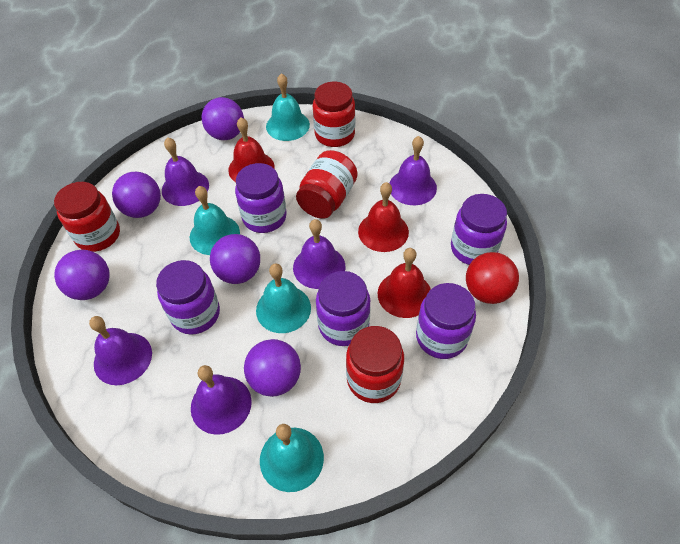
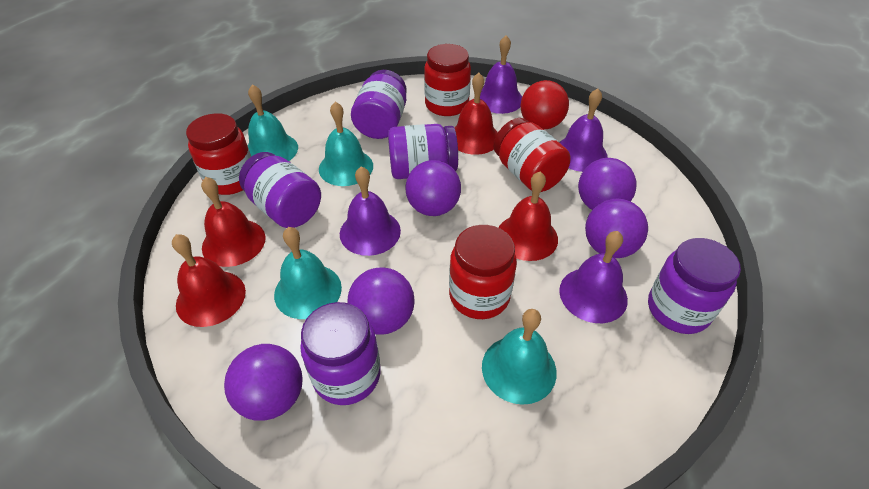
purple bell: 5 -> 4
red bell: 3 -> 4

